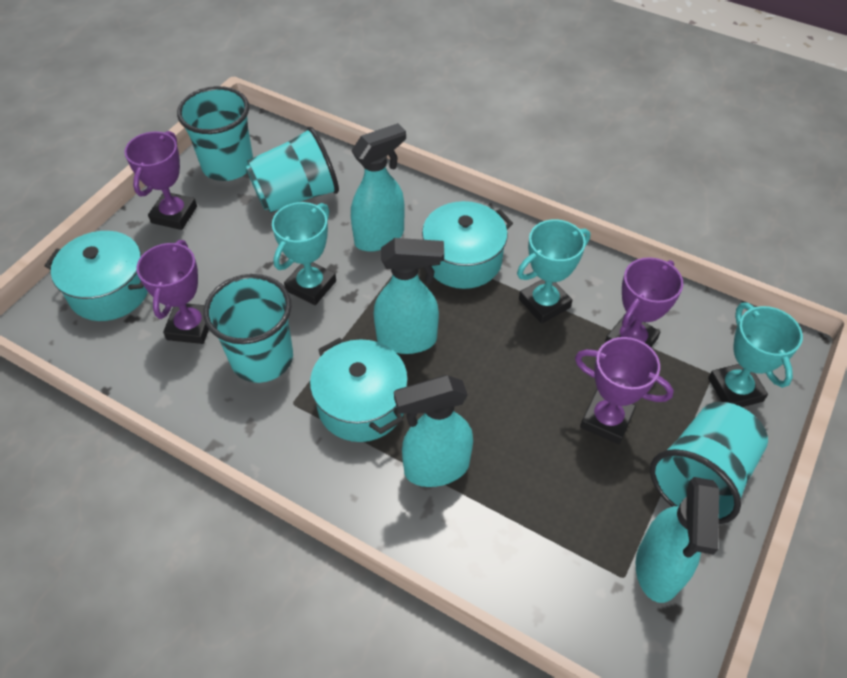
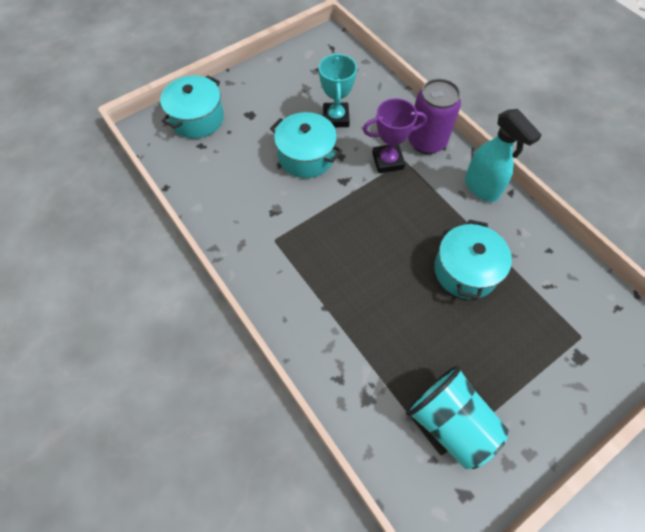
purple can: 0 -> 1
purple trophy: 4 -> 1
turquoise cup: 4 -> 1
turquoise spray bottle: 4 -> 1
turquoise trophy: 3 -> 1

